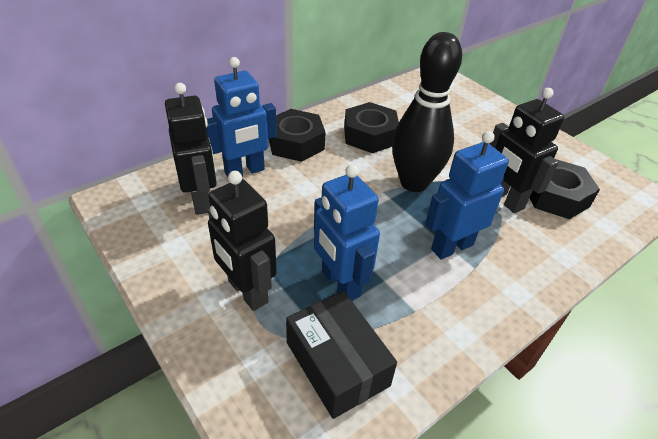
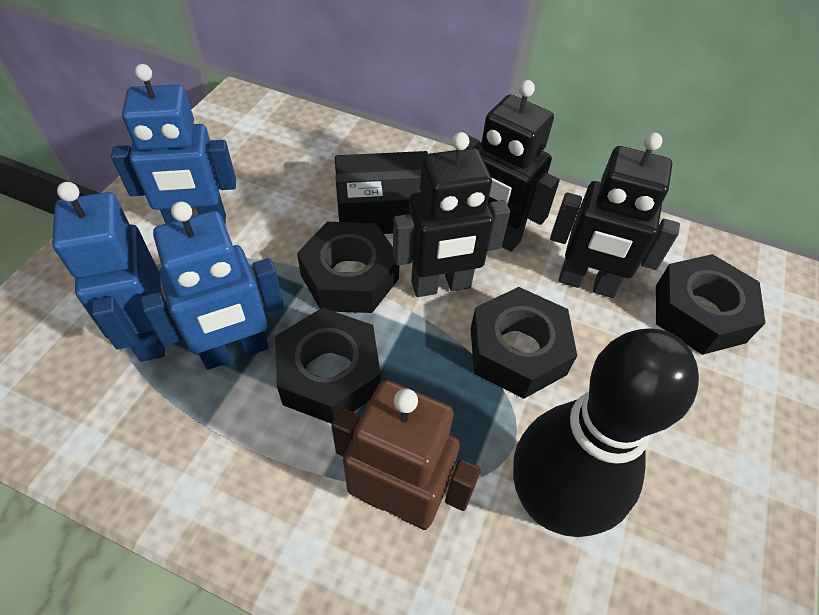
black nut: 3 -> 4
brown robot: 0 -> 1

